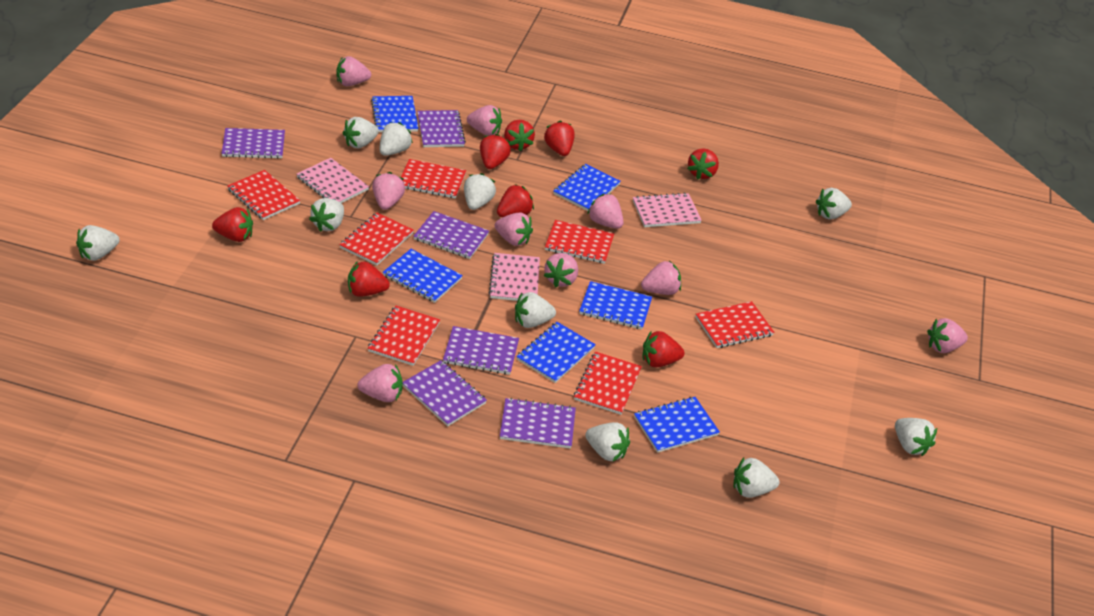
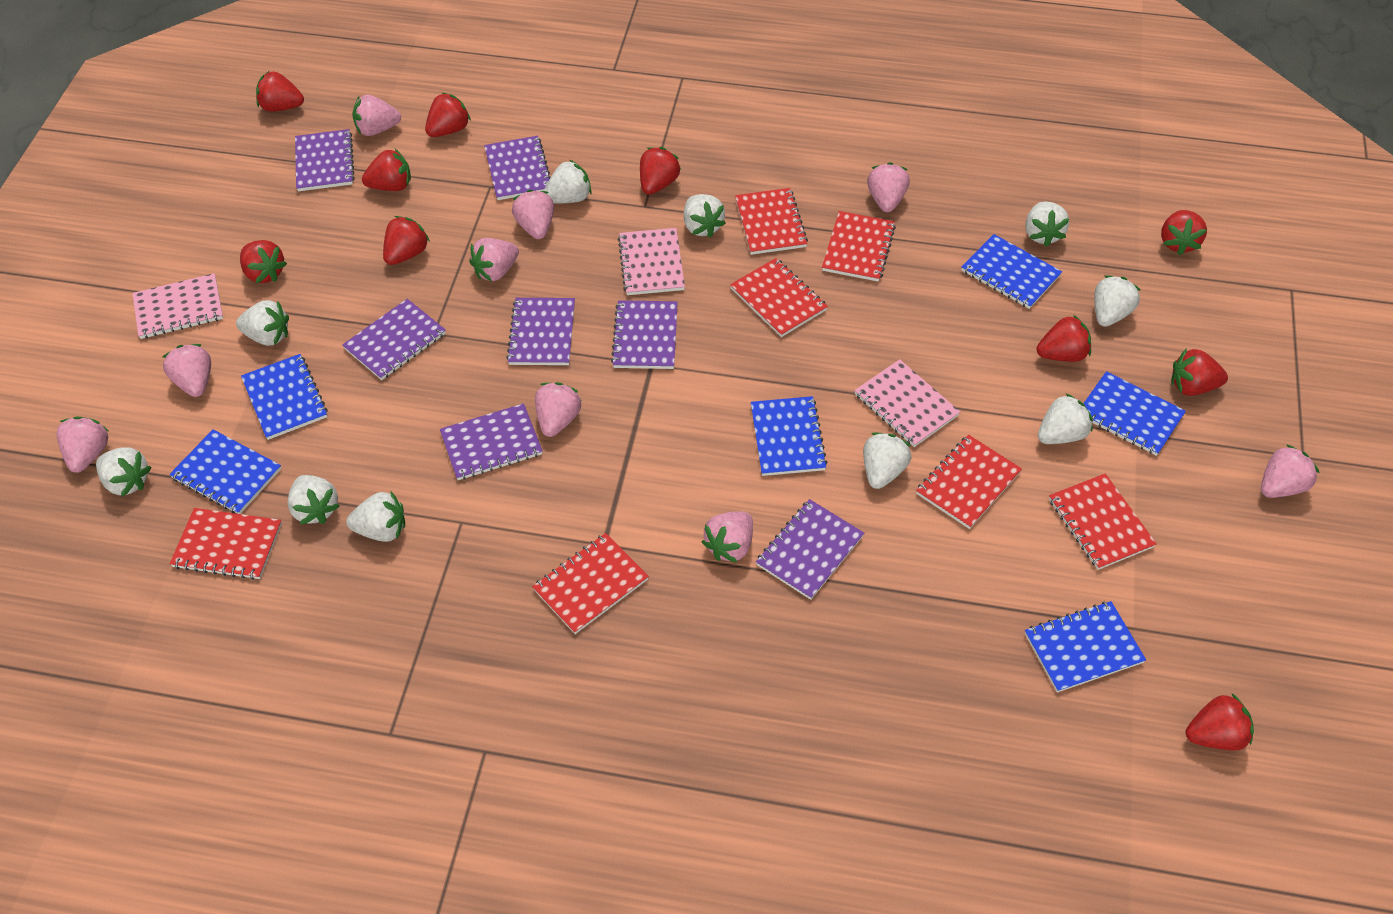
purple notebook: 6 -> 7
red strawberry: 8 -> 10

